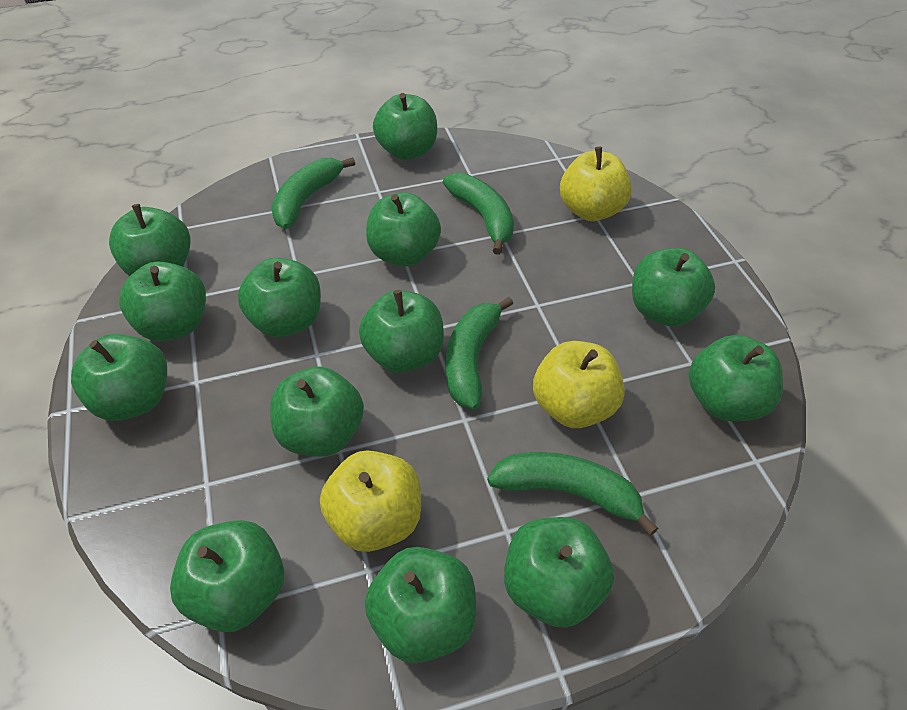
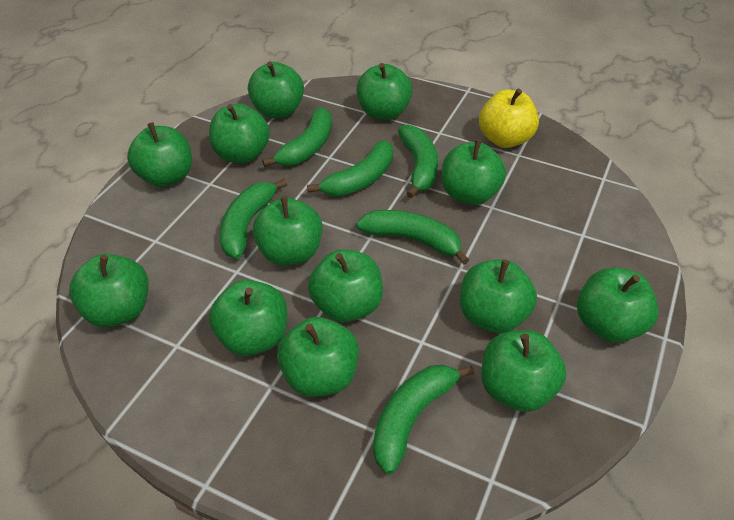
green banana: 4 -> 6
yellow apple: 3 -> 1

